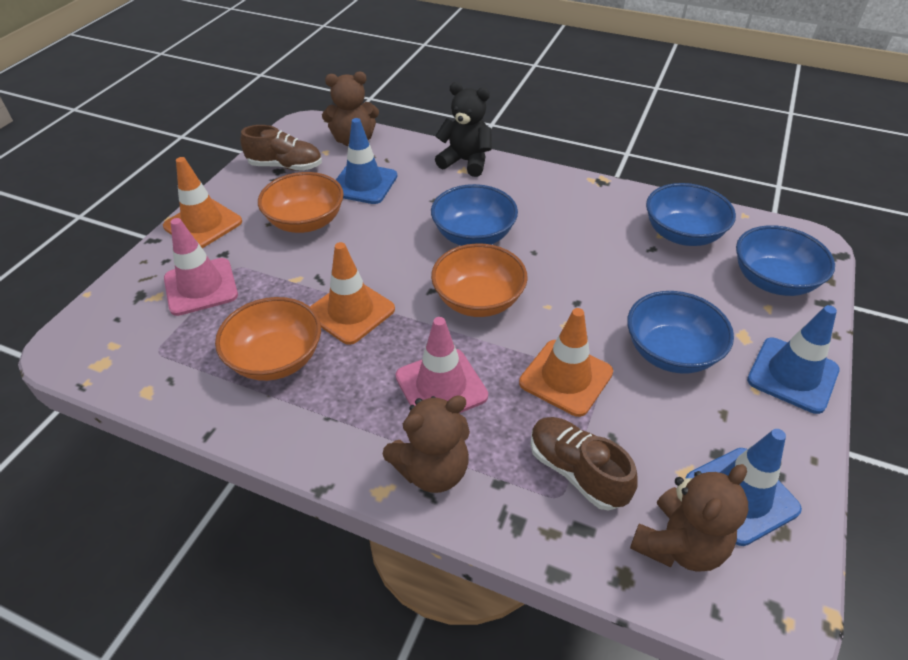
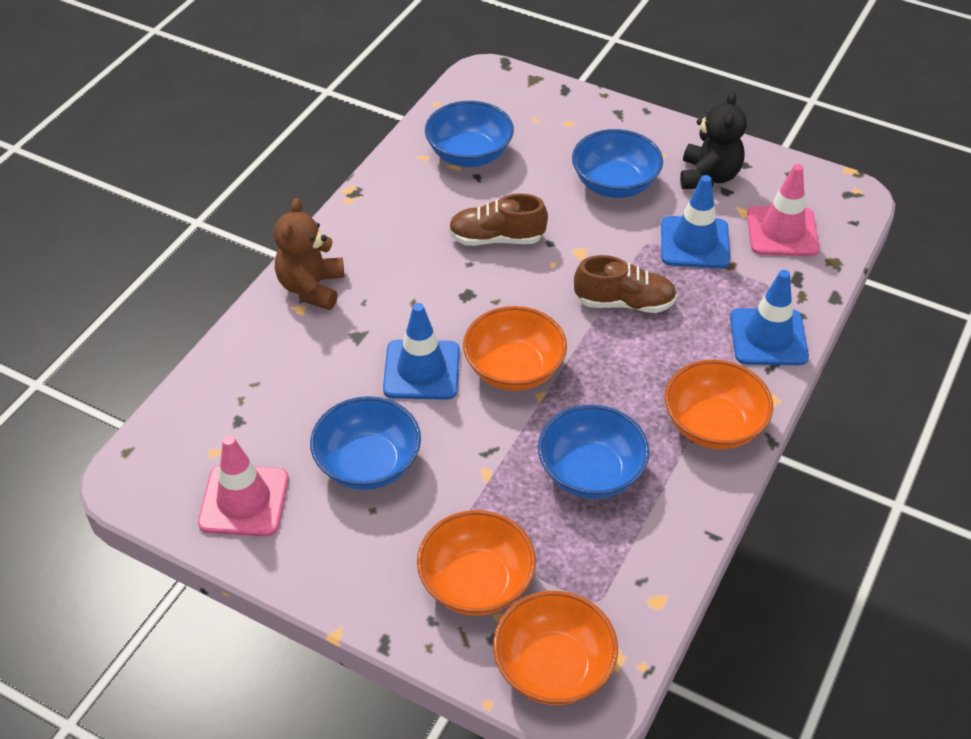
brown teddy bear: 3 -> 1
orange bowl: 3 -> 4
orange traffic cone: 3 -> 0

